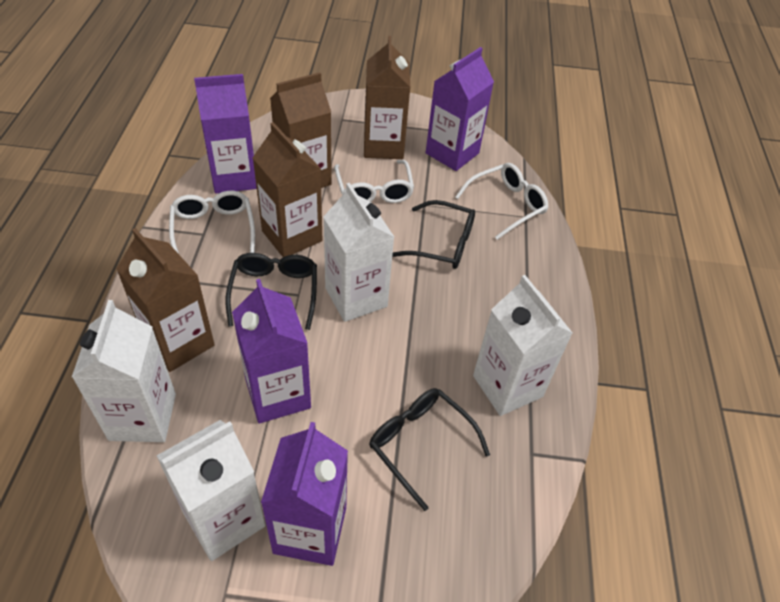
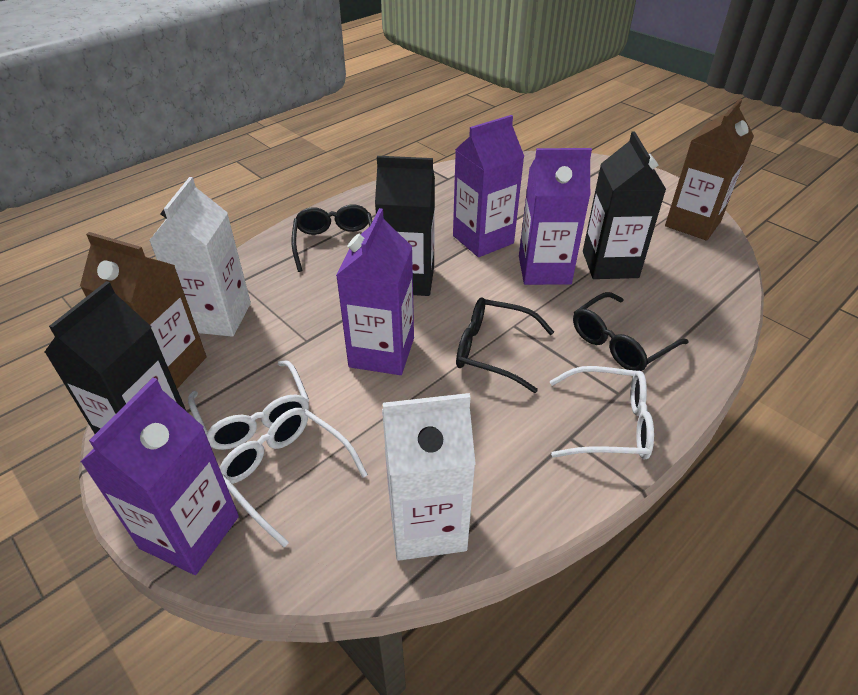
black carton: 0 -> 3
brown carton: 4 -> 2
white carton: 4 -> 2

